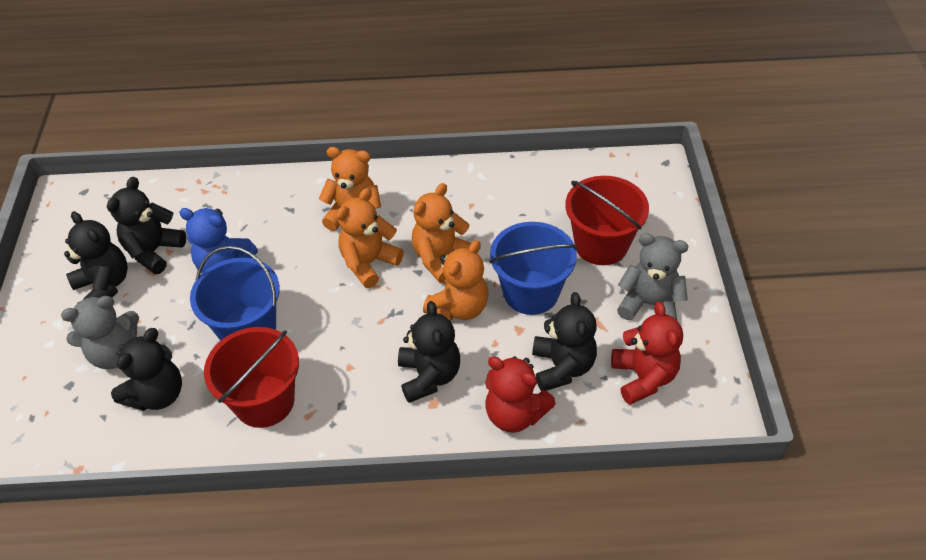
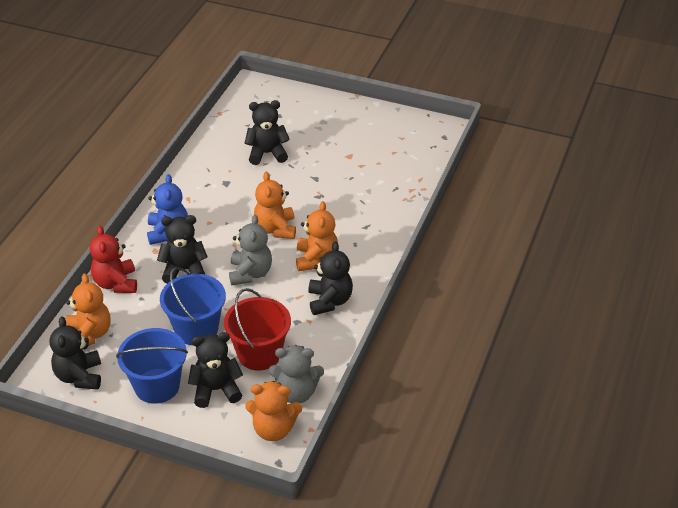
red bucket: 2 -> 1
red teddy bear: 2 -> 1

